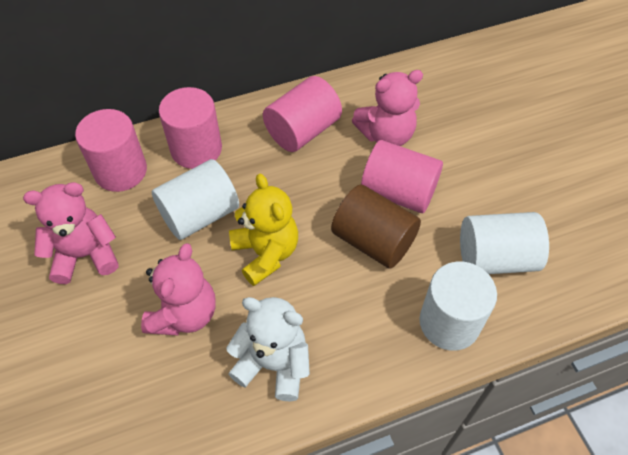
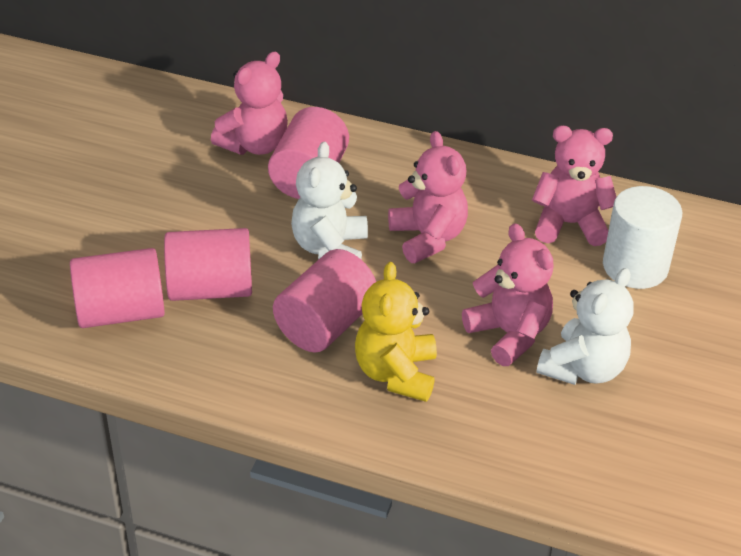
brown cylinder: 1 -> 0
pink teddy bear: 3 -> 4
white cylinder: 3 -> 1
white teddy bear: 1 -> 2

